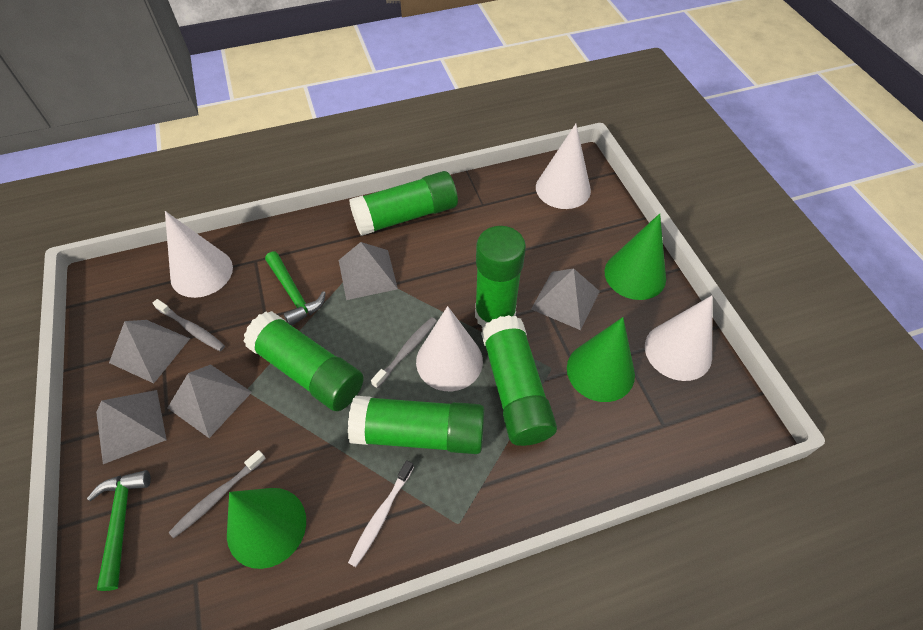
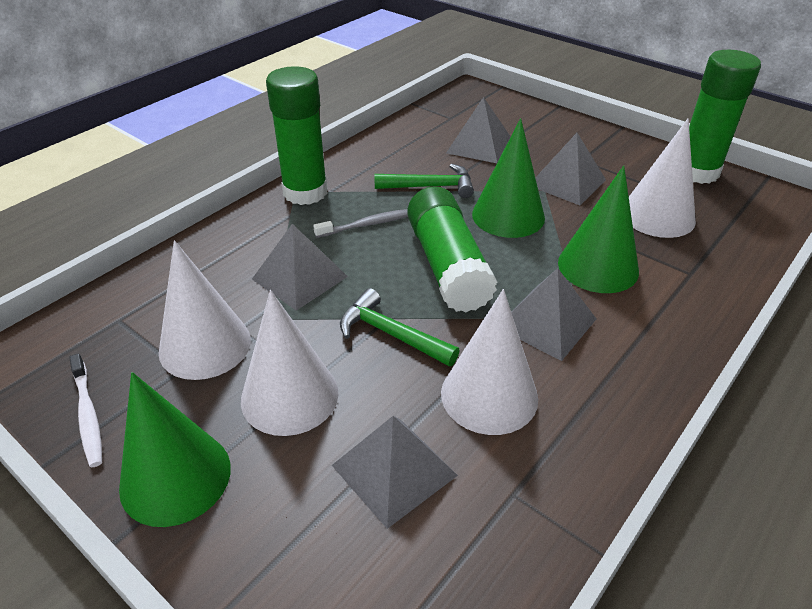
green glue stick: 5 -> 3
grey toothbrush: 3 -> 1

